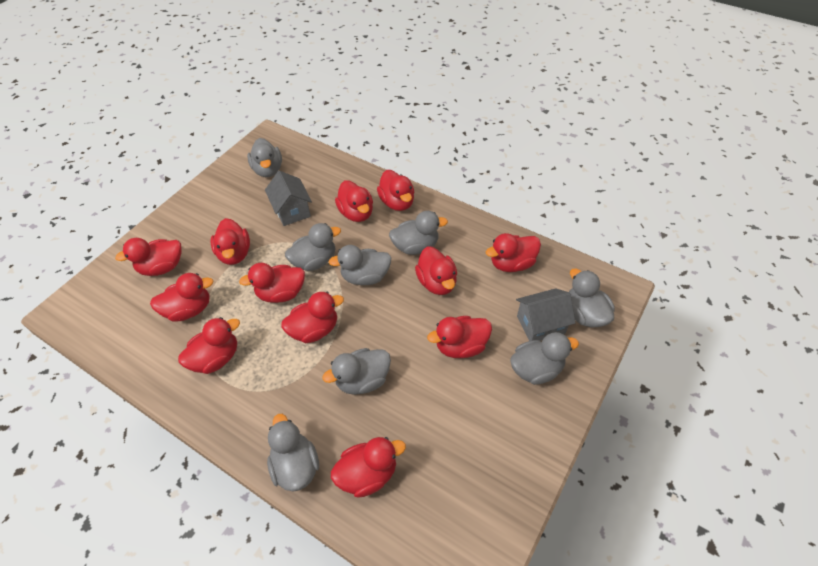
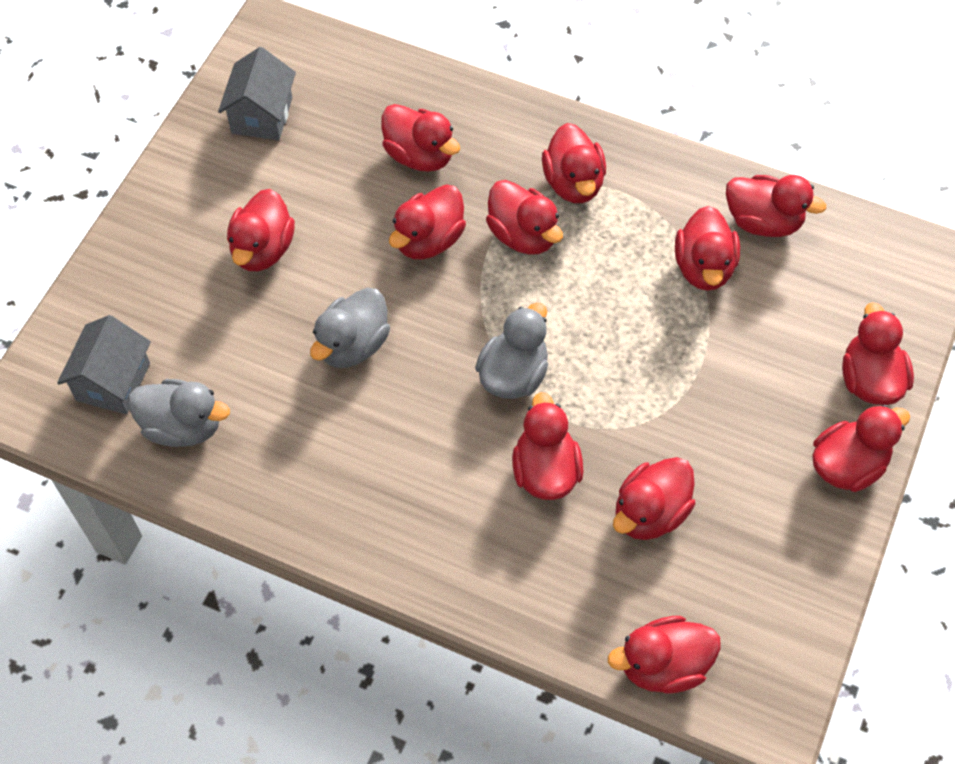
grey duck: 8 -> 3

